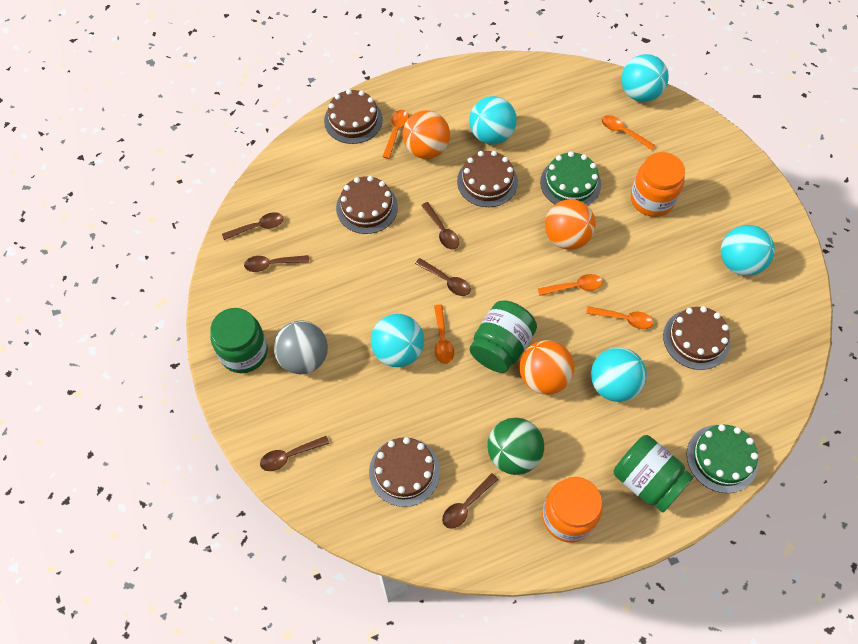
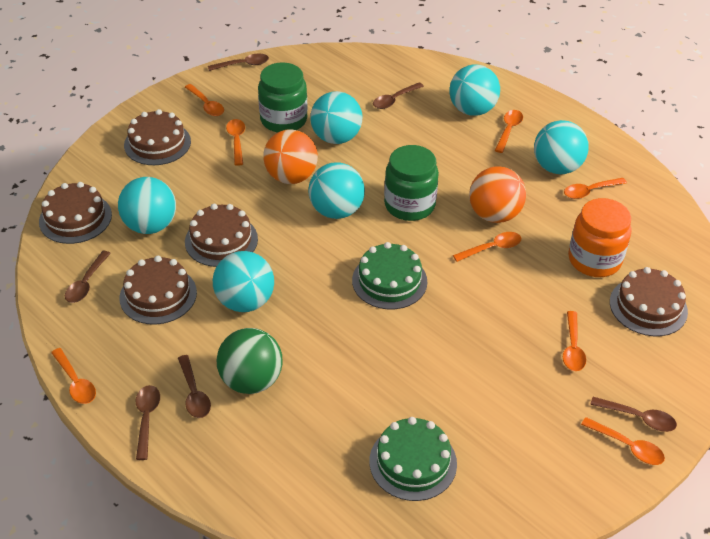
green jar: 3 -> 2
grey ball: 1 -> 0
orange ball: 3 -> 2
orange jar: 2 -> 1
orange spoon: 5 -> 8
turquoise ball: 5 -> 6

